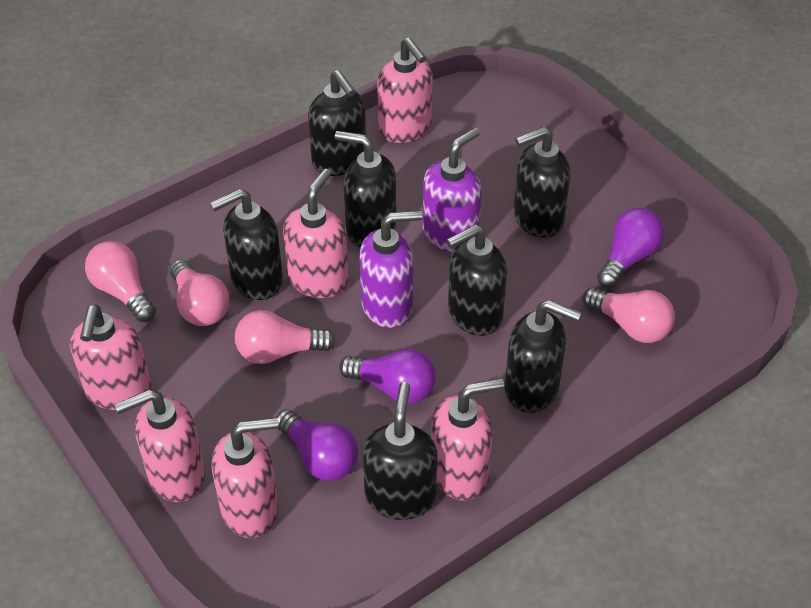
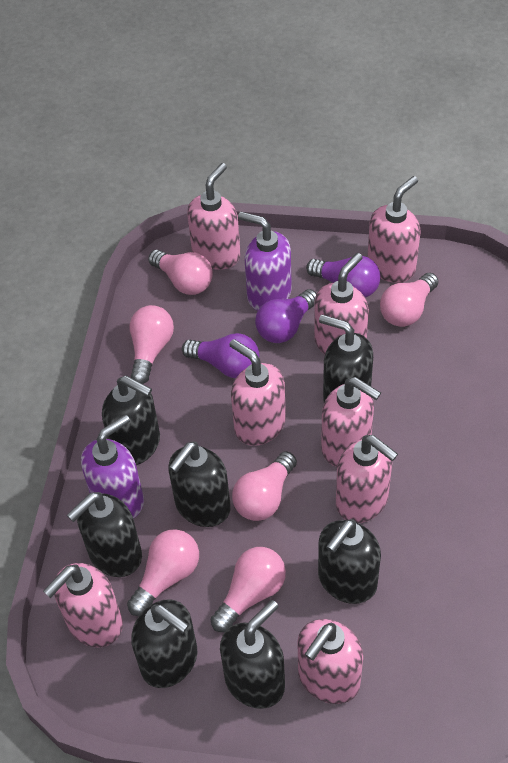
pink light bulb: 4 -> 6
pink soap dispenser: 6 -> 8

